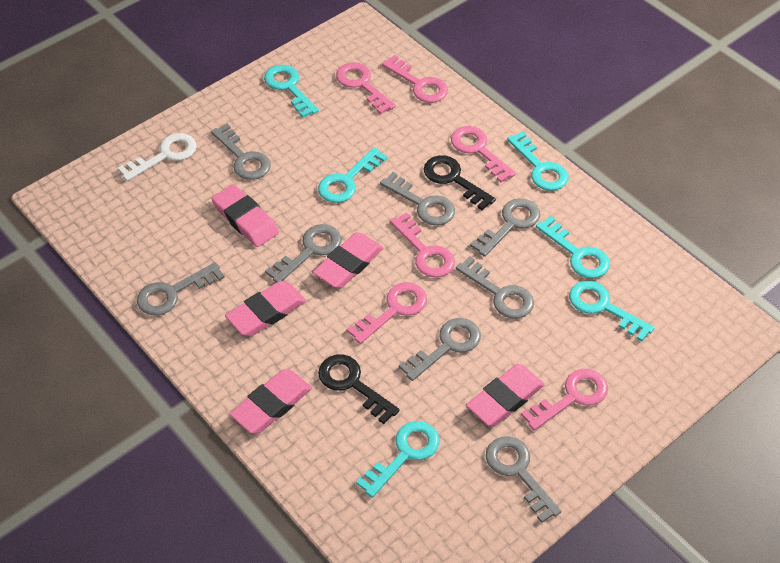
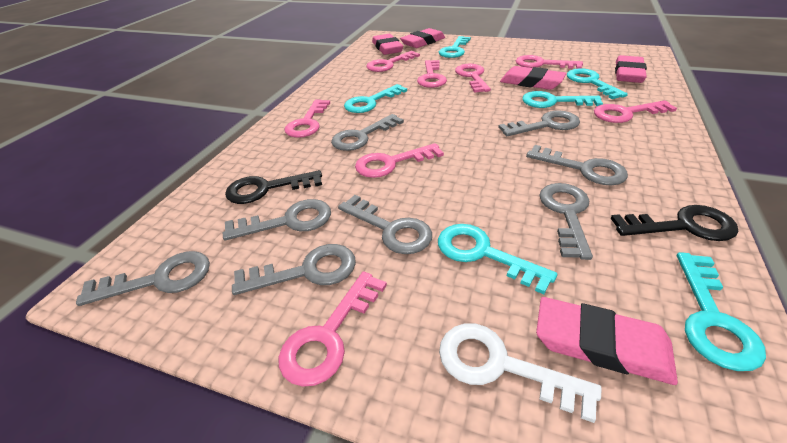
pink key: 6 -> 8

